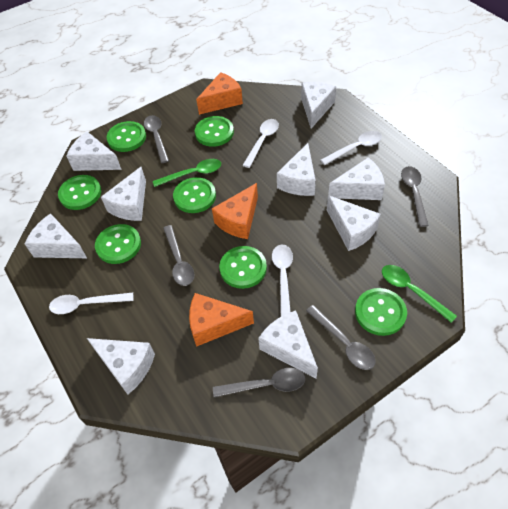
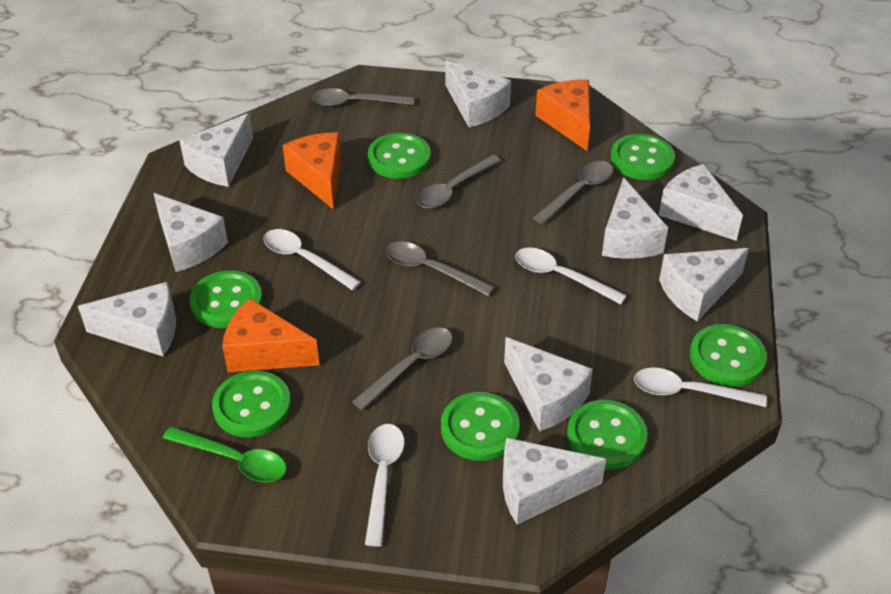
green spoon: 2 -> 1

